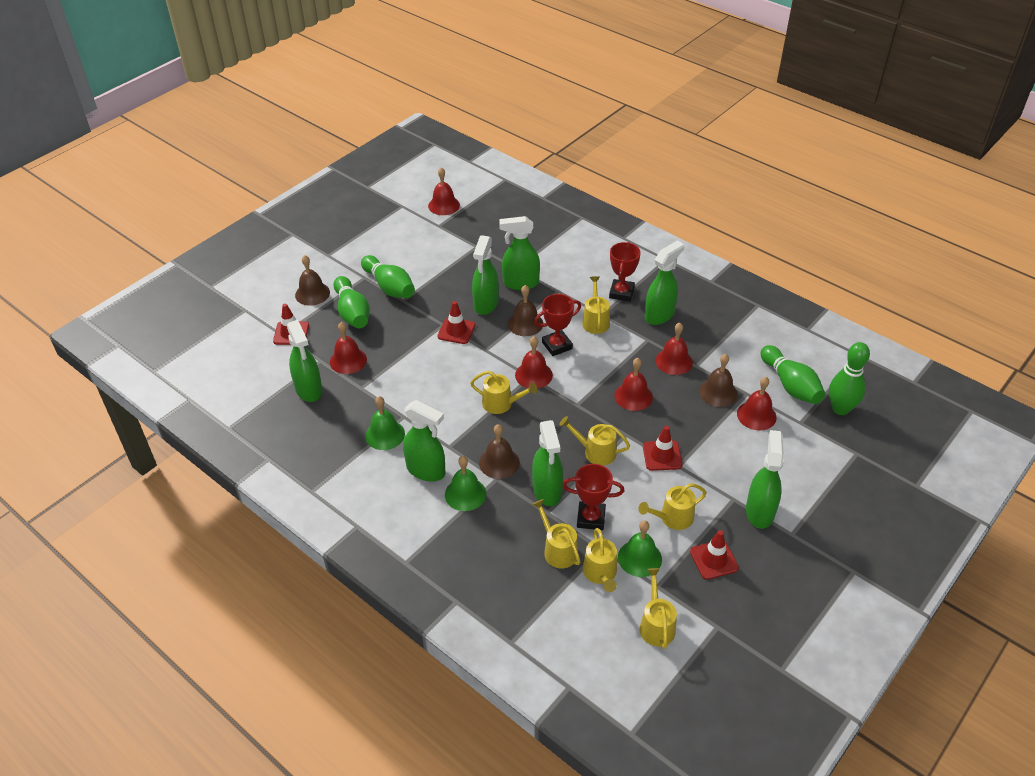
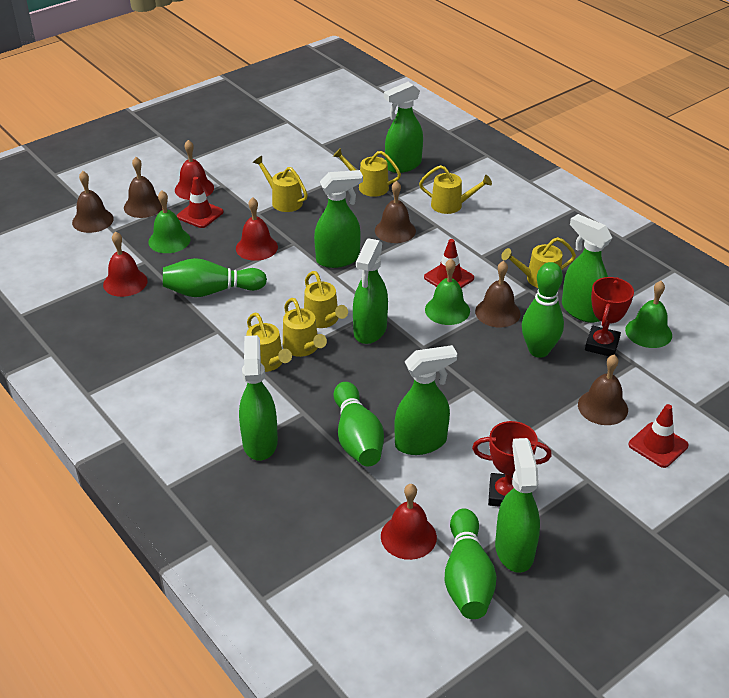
brown bell: 4 -> 5
red bell: 6 -> 4
red traffic cone: 4 -> 3
red trophy: 3 -> 2

